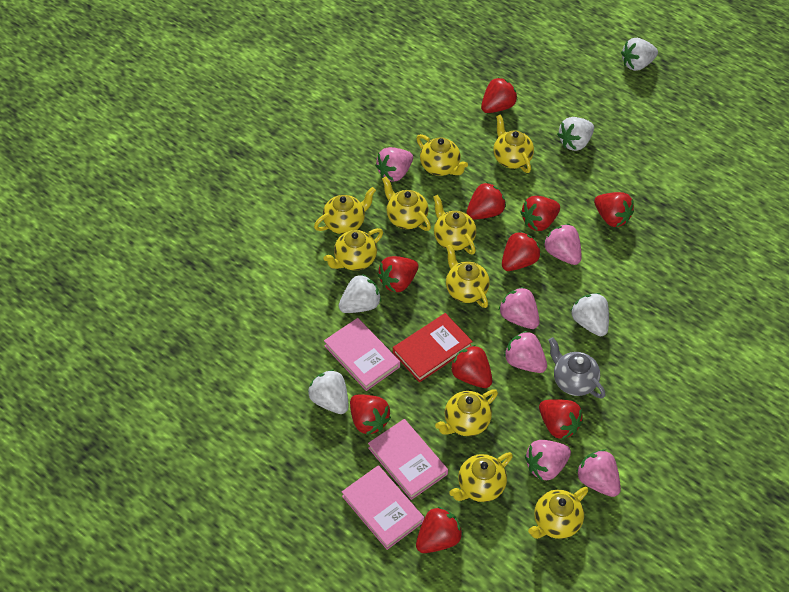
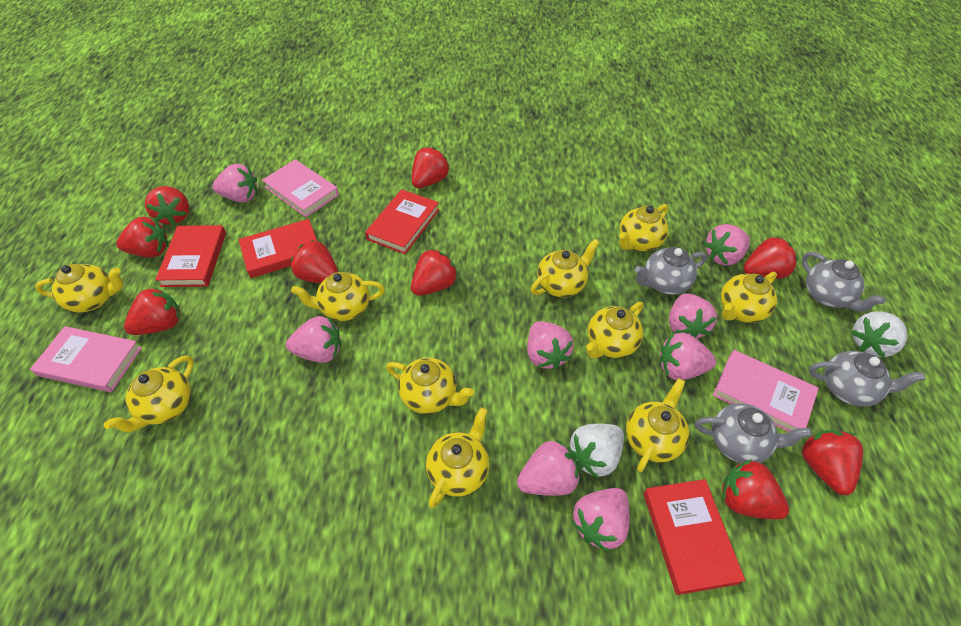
grey teapot: 1 -> 4
pink strawberry: 6 -> 8
red book: 1 -> 4
red strawberry: 10 -> 9
white strawberry: 5 -> 2

